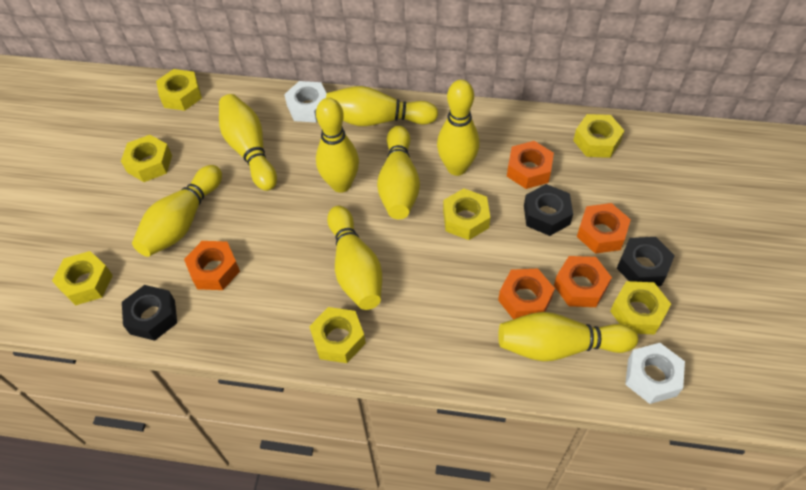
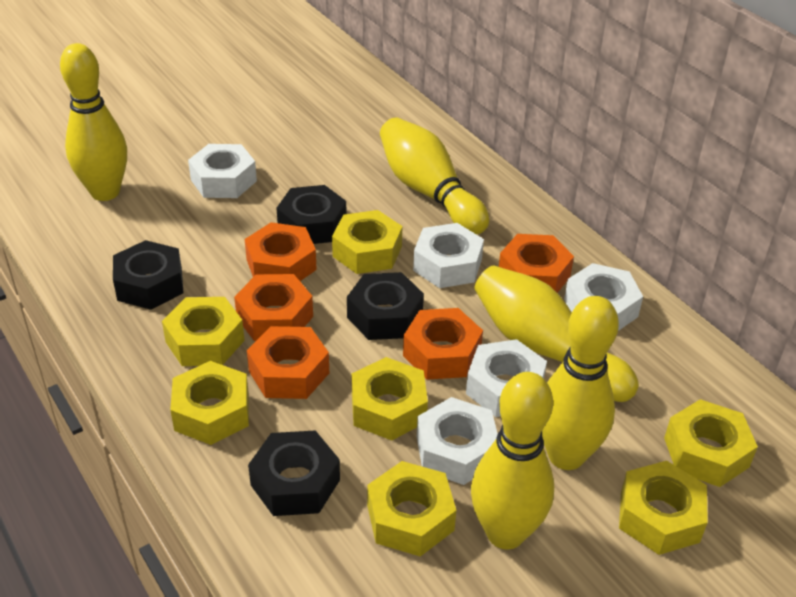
black nut: 3 -> 4
white nut: 2 -> 5
yellow bowling pin: 8 -> 5

